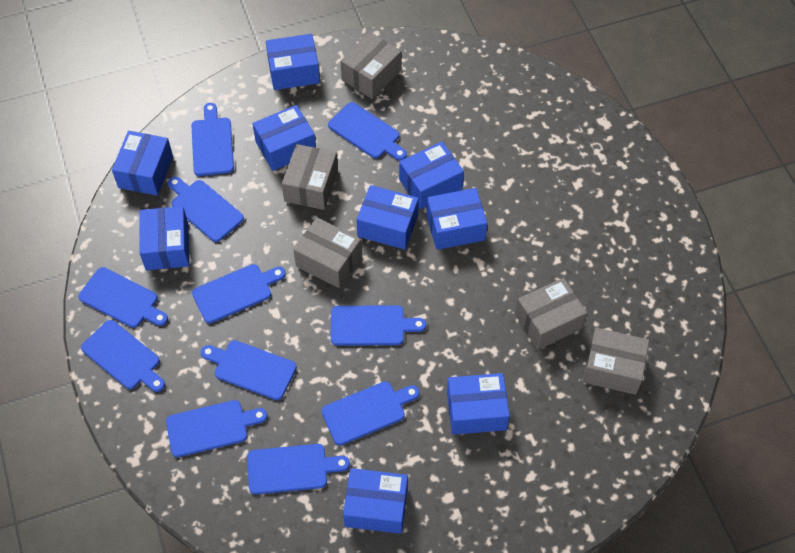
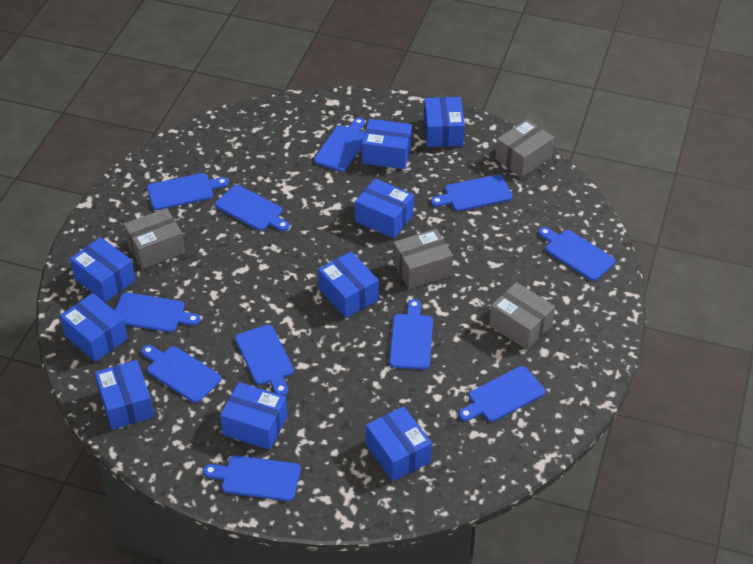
grey box: 5 -> 4

